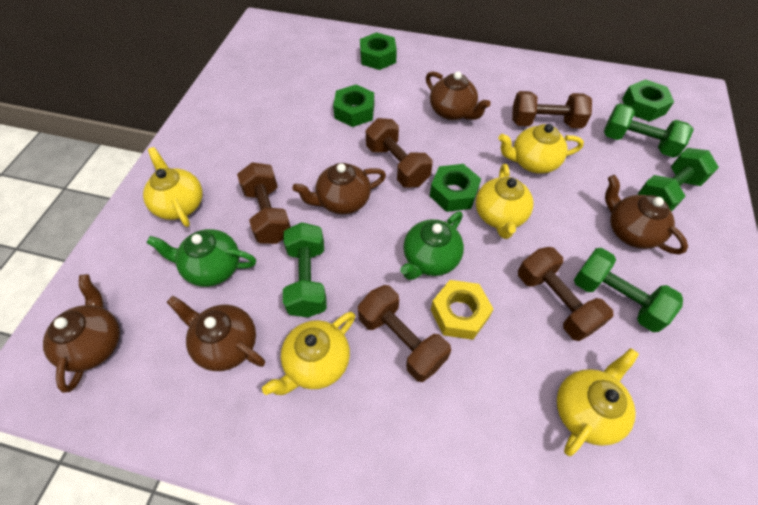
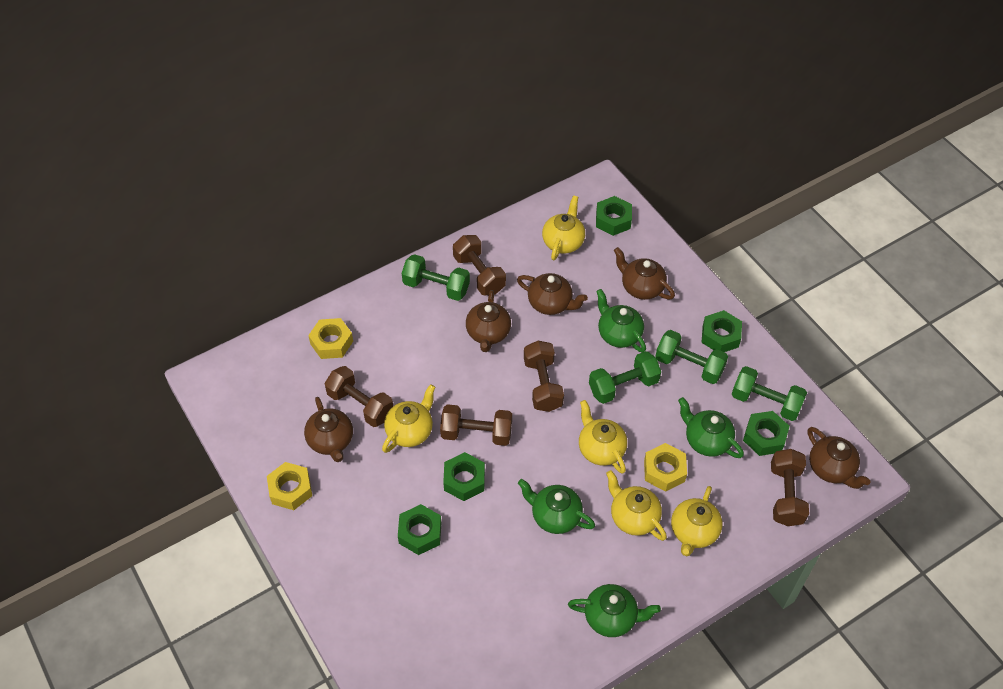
green nut: 4 -> 5
green teapot: 2 -> 4
yellow nut: 1 -> 3

